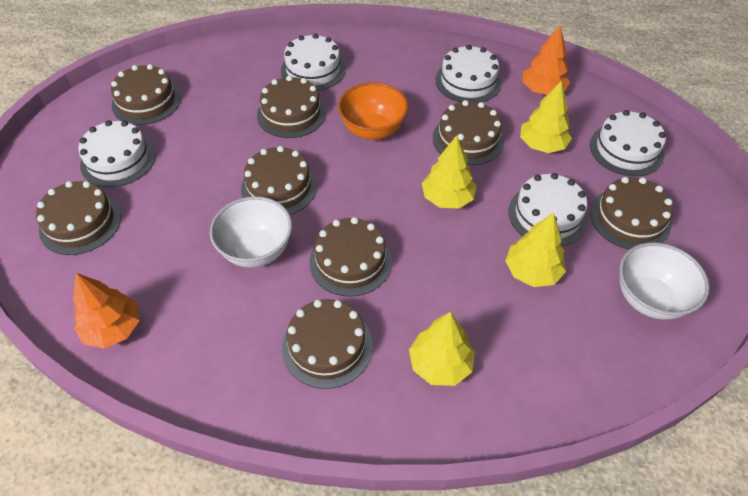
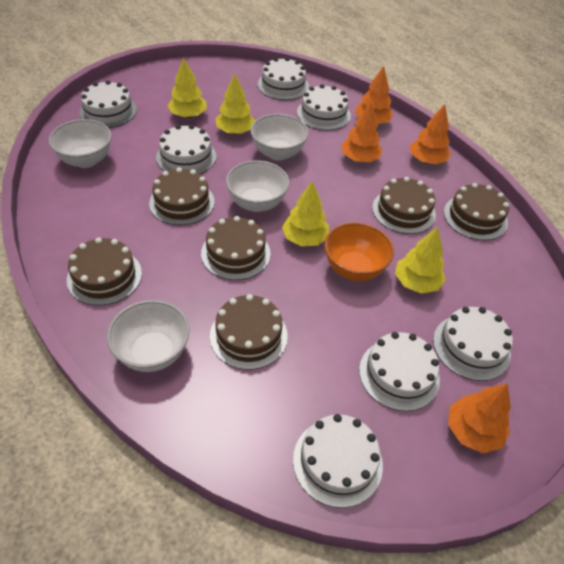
brown cake: 8 -> 6
orange tree: 2 -> 4
white bowl: 2 -> 4
white cake: 5 -> 7

